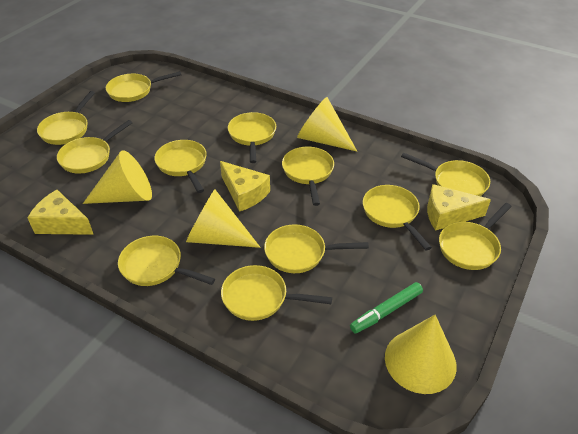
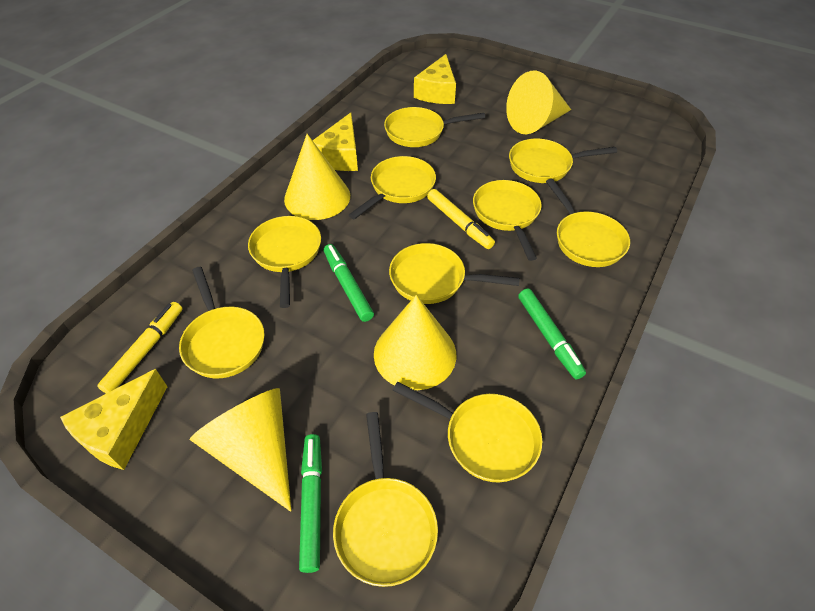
green marker: 1 -> 3
yellow marker: 0 -> 2
yellow pan: 12 -> 10

